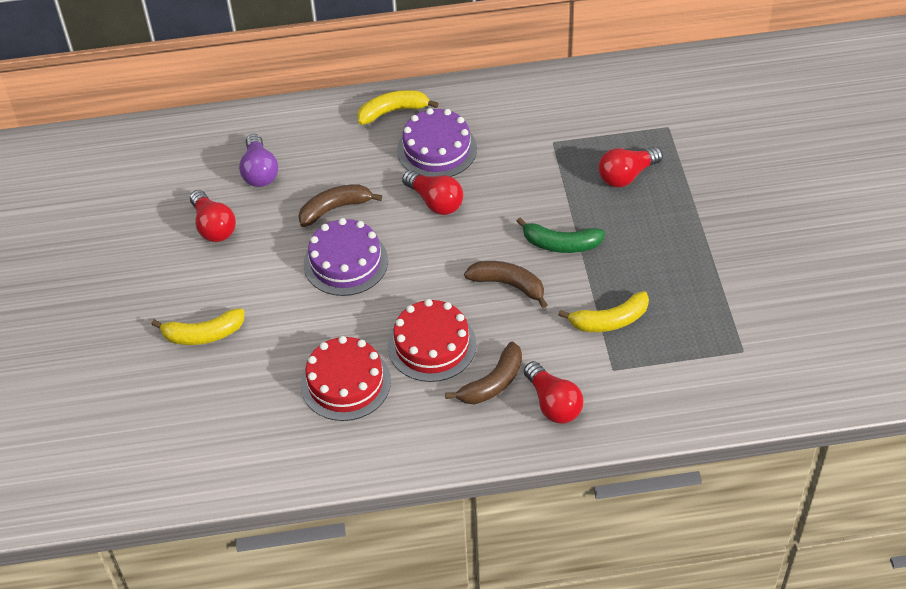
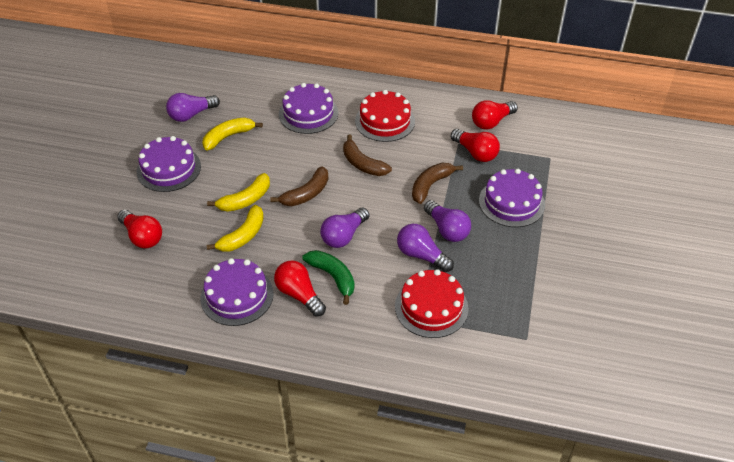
purple cake: 2 -> 4
purple light bulb: 1 -> 4

